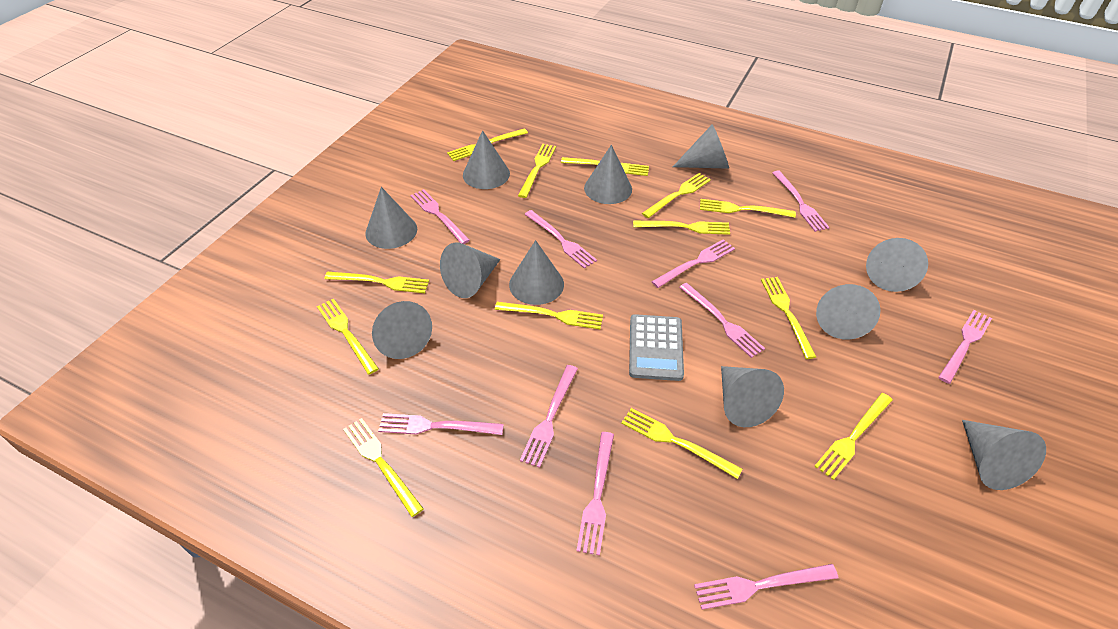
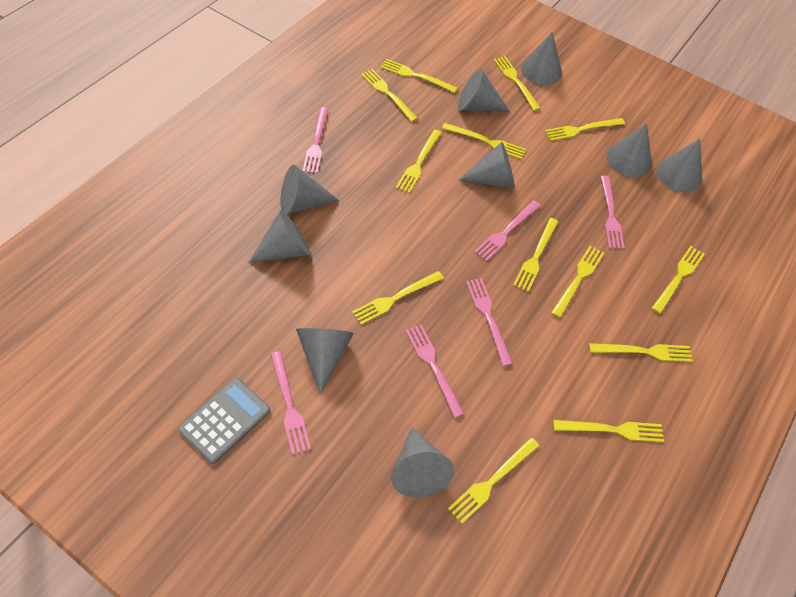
grey cone: 11 -> 9
pink fork: 10 -> 6

